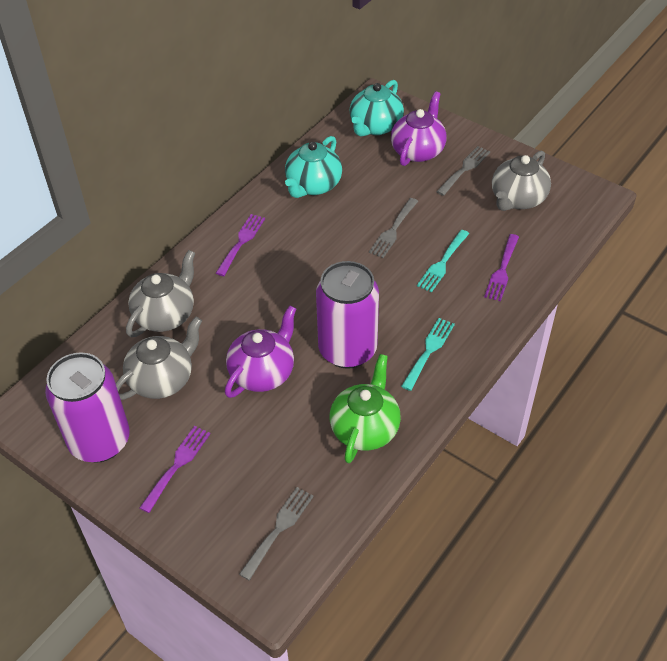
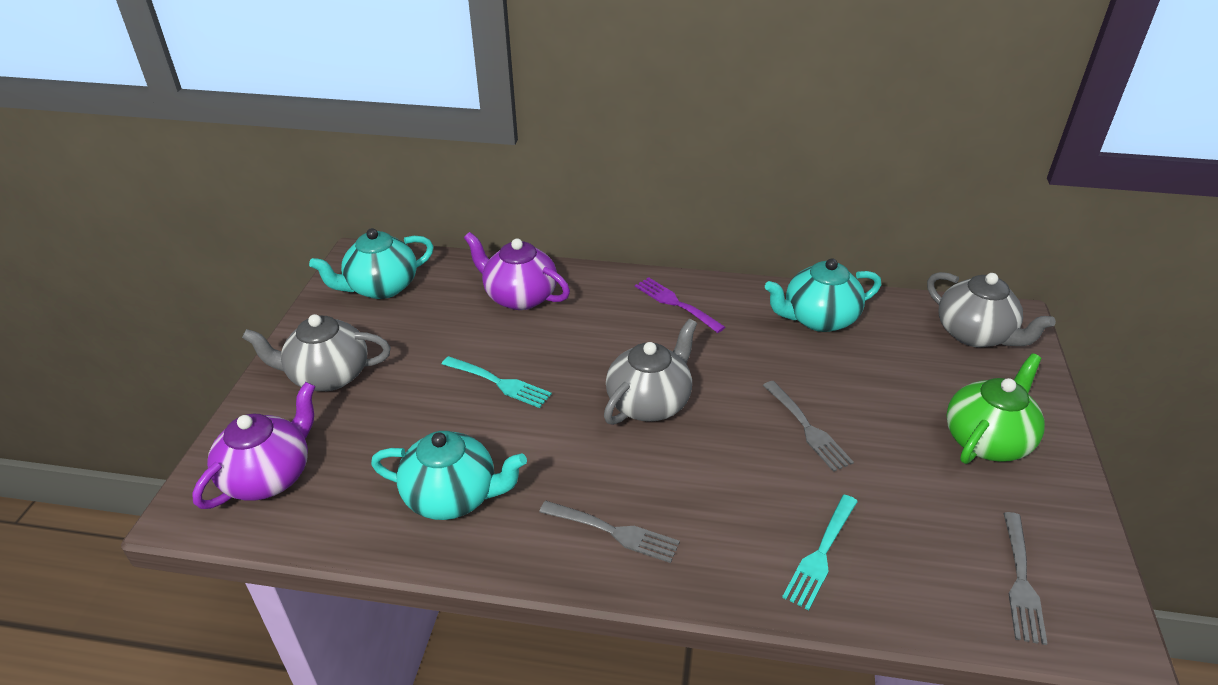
purple can: 2 -> 0
purple fork: 3 -> 1
turquoise teapot: 2 -> 3

